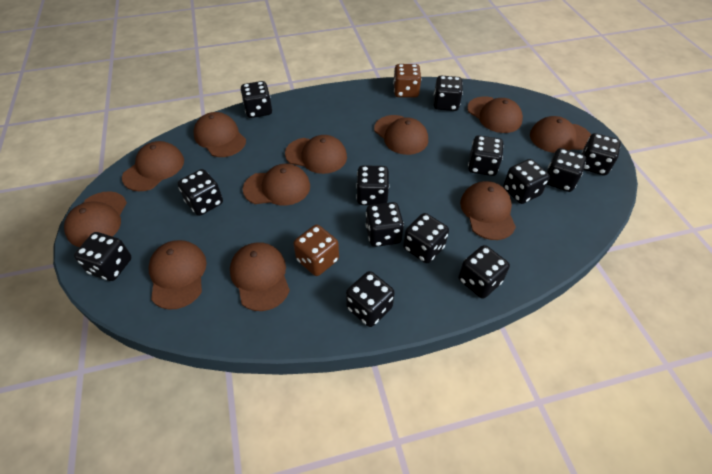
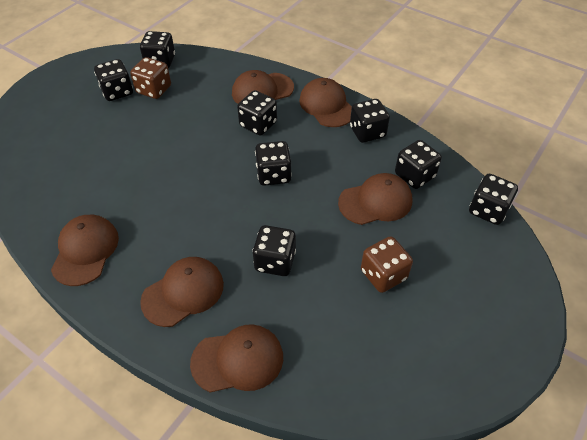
black dice: 13 -> 8
brown cap: 11 -> 6

